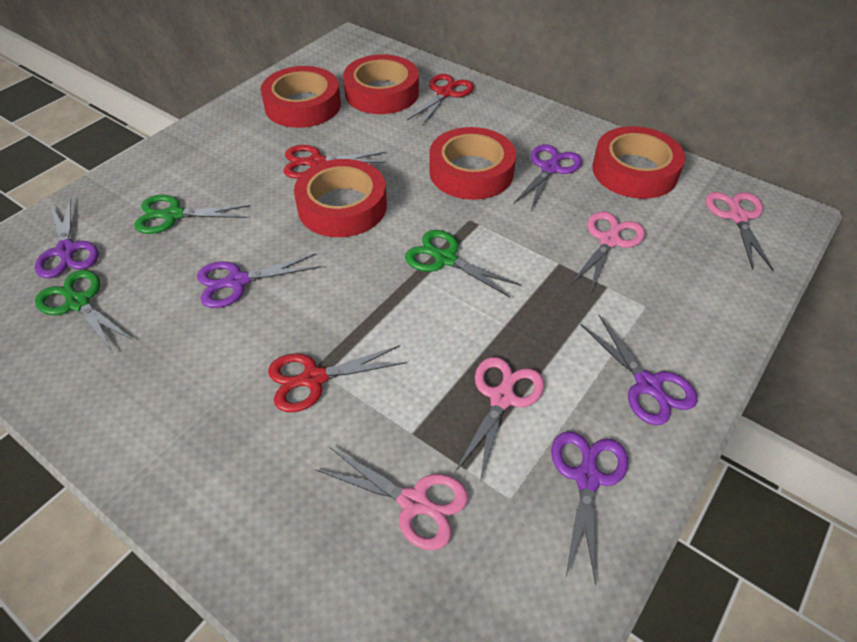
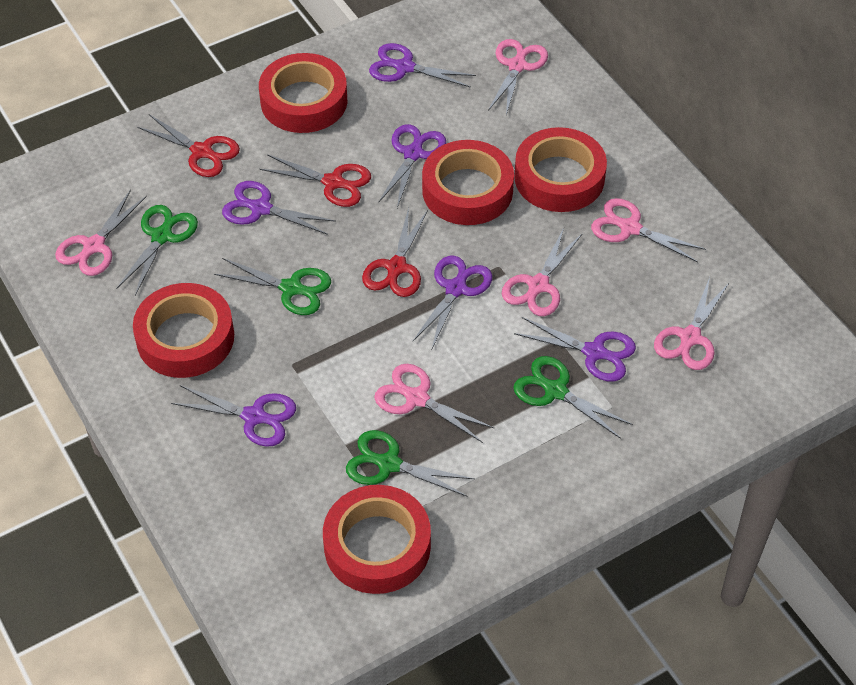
green scissors: 3 -> 4
pink scissors: 4 -> 6
purple scissors: 5 -> 6

